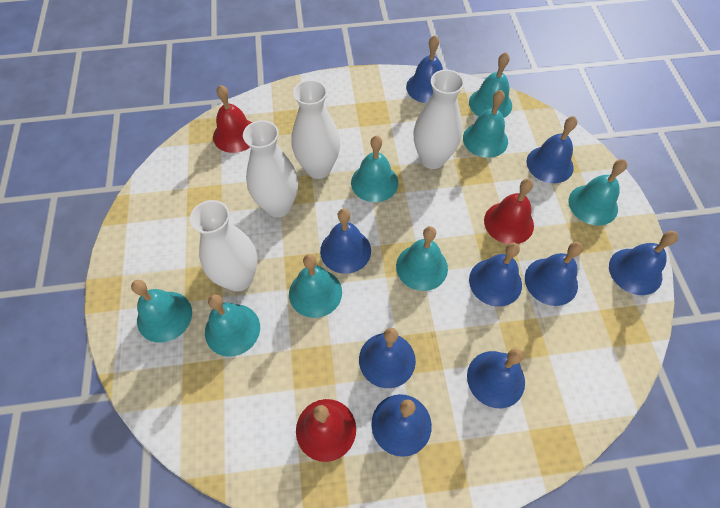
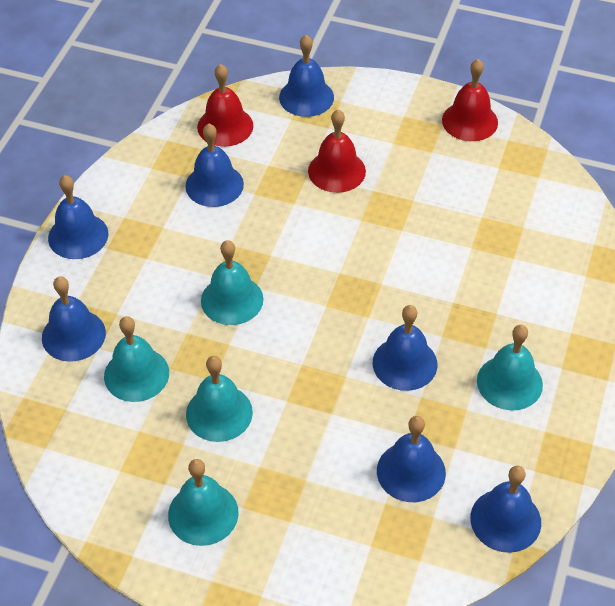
blue bell: 9 -> 7
turquoise bell: 8 -> 5
white vase: 4 -> 0

